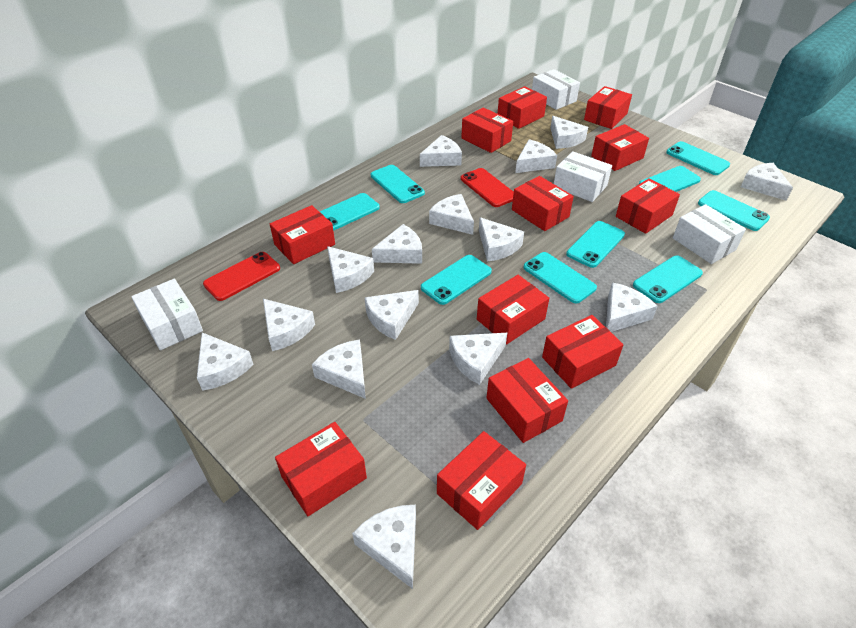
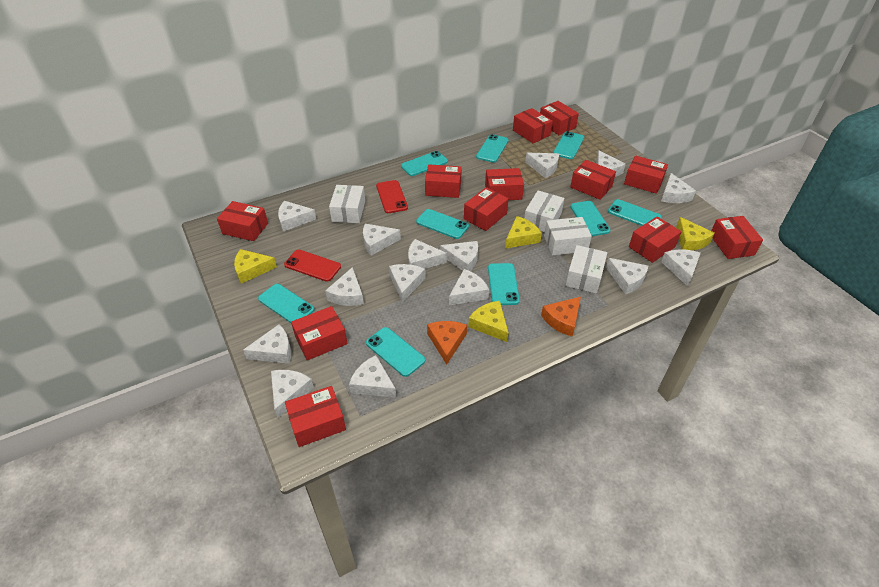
orange cheese: 0 -> 2
yellow cheese: 0 -> 4

